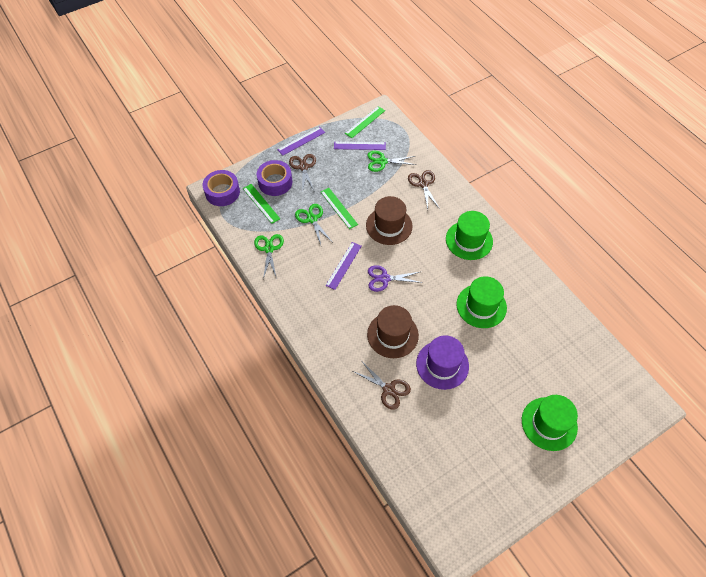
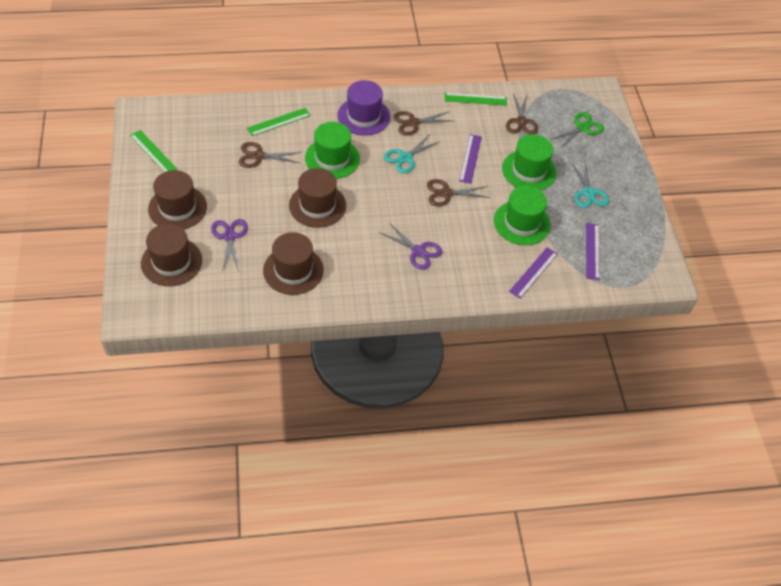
brown hat: 2 -> 4
brown scissors: 3 -> 4
green scissors: 3 -> 1
purple scissors: 1 -> 2
purple tape: 2 -> 0
turquoise scissors: 0 -> 2

